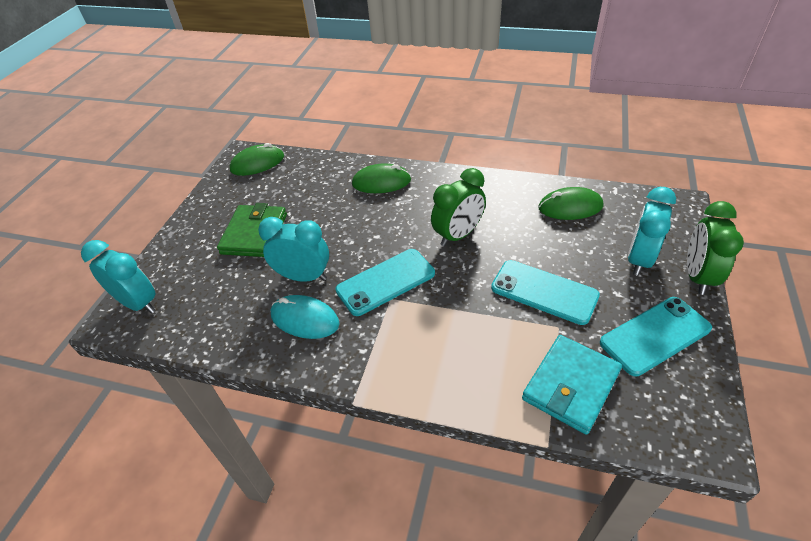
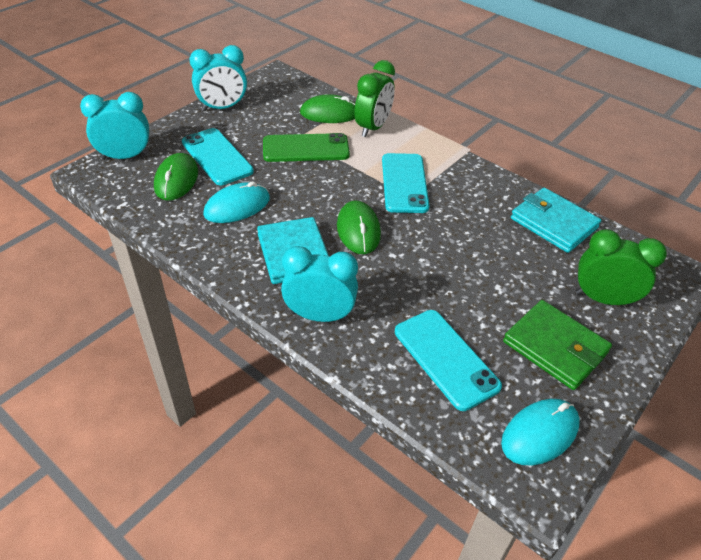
green phone: 0 -> 1
turquoise mouse: 1 -> 2
turquoise wallet: 1 -> 2

